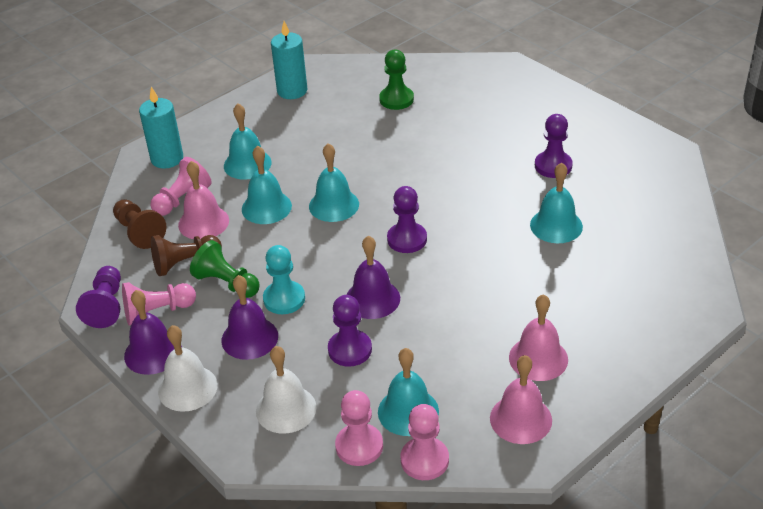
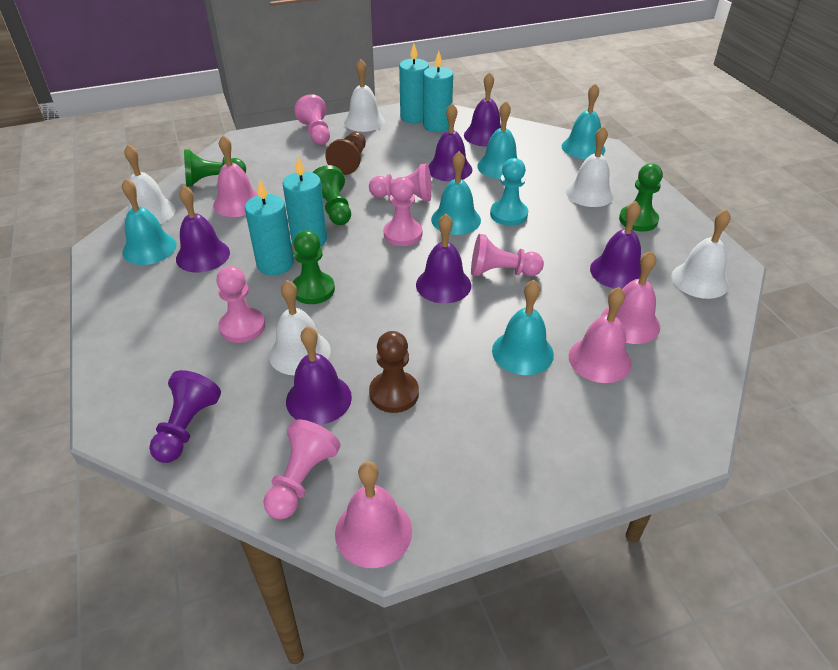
green pawn: 2 -> 4
pink bell: 3 -> 4
pink pawn: 4 -> 6
purple bell: 3 -> 6
purple pawn: 4 -> 1
turquoise candle: 2 -> 4
white bell: 2 -> 5

